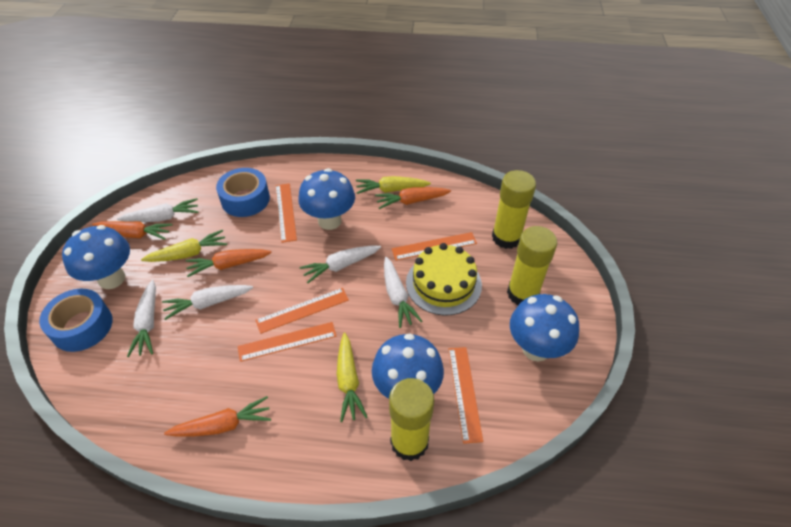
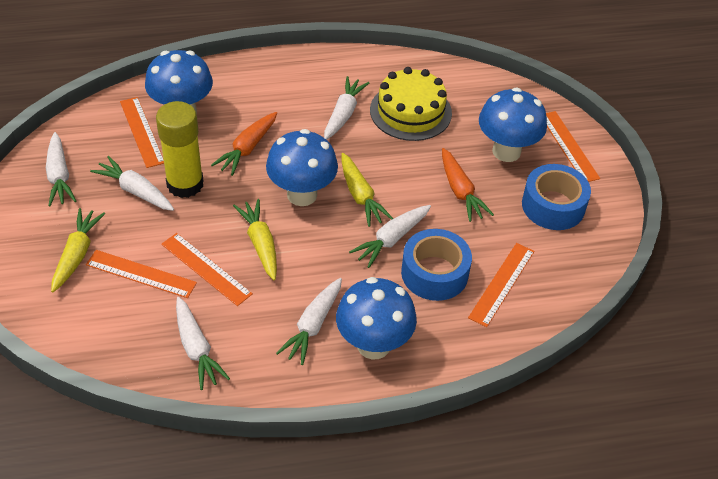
orange carrot: 4 -> 2
white carrot: 5 -> 6
yellow glue stick: 3 -> 1

